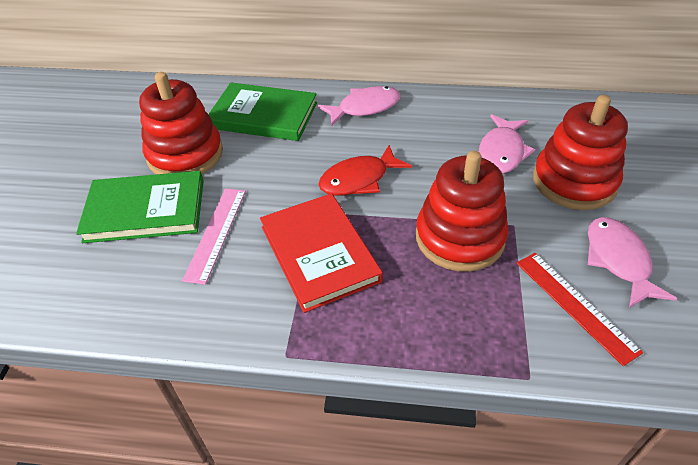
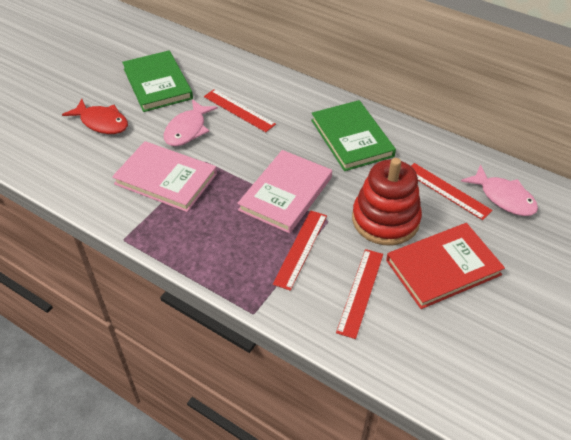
pink book: 0 -> 2
pink fish: 3 -> 2
pink ruler: 1 -> 0
red ruler: 1 -> 4
red stacking toy: 3 -> 1

